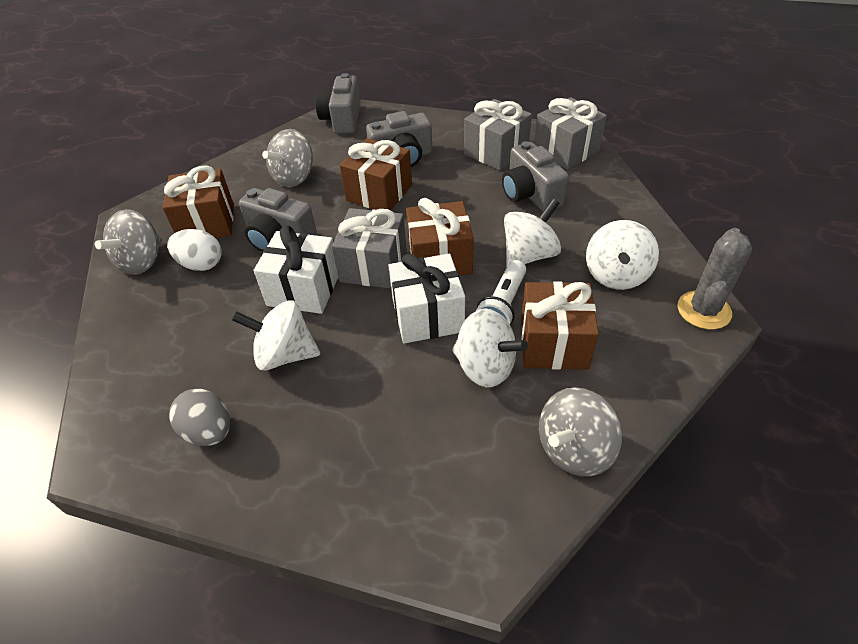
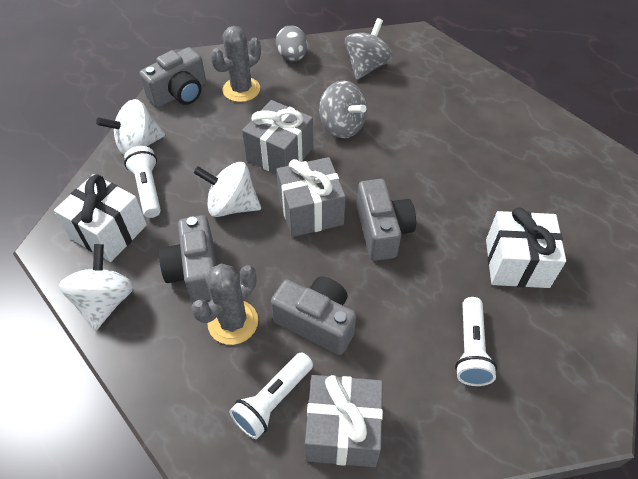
brown gift: 4 -> 0
grey cactus: 1 -> 2
grey spinning top: 3 -> 2
white egg: 1 -> 0
white flashlight: 1 -> 3
white spinning top: 4 -> 3

